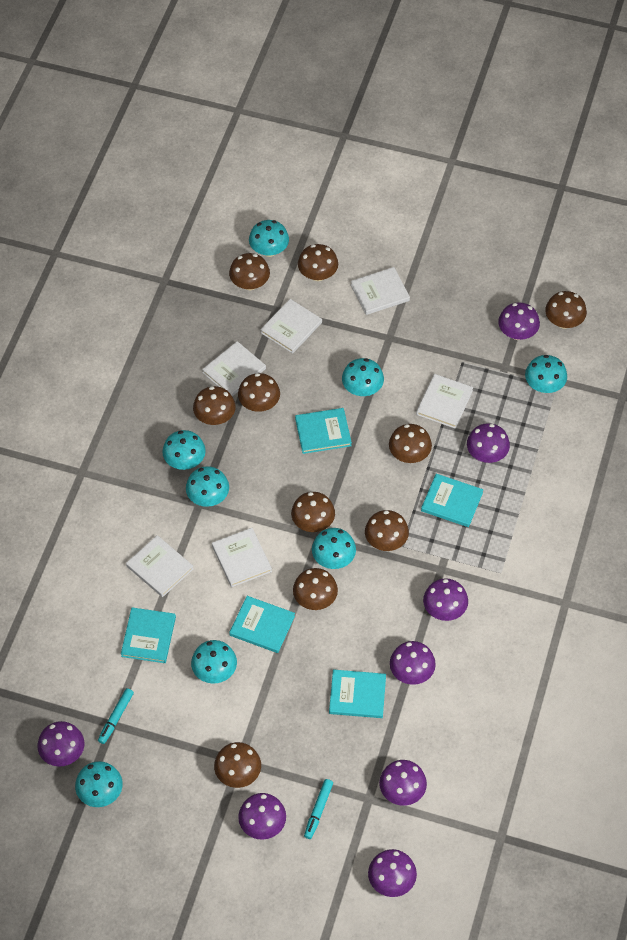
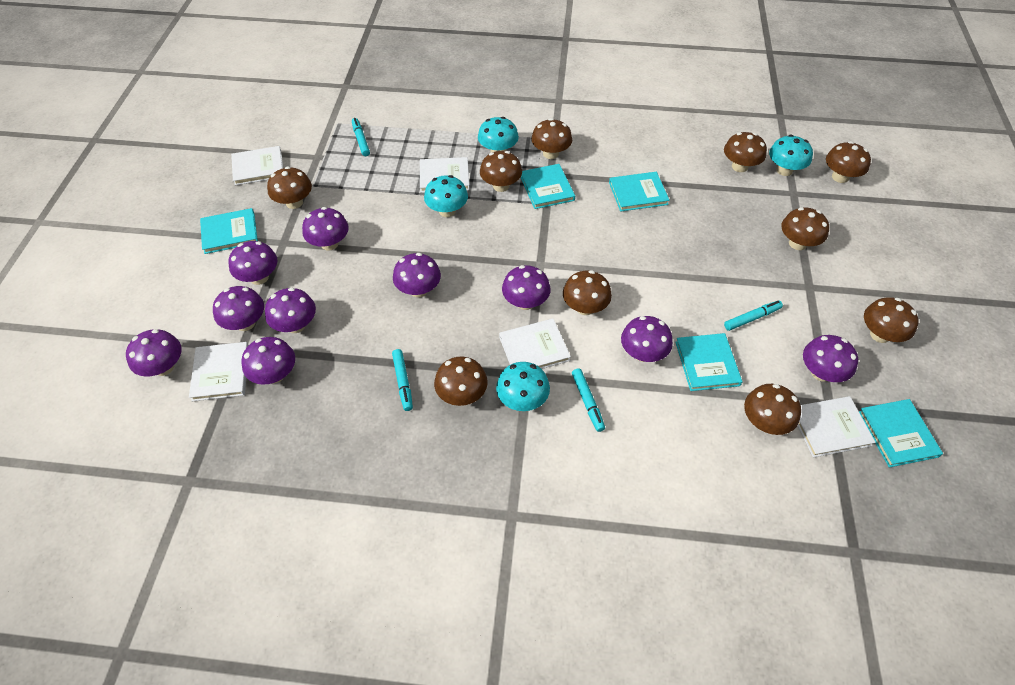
purple mushroom: 8 -> 10
turquoise marker: 2 -> 4
turquoise mushroom: 8 -> 4
white book: 6 -> 5

